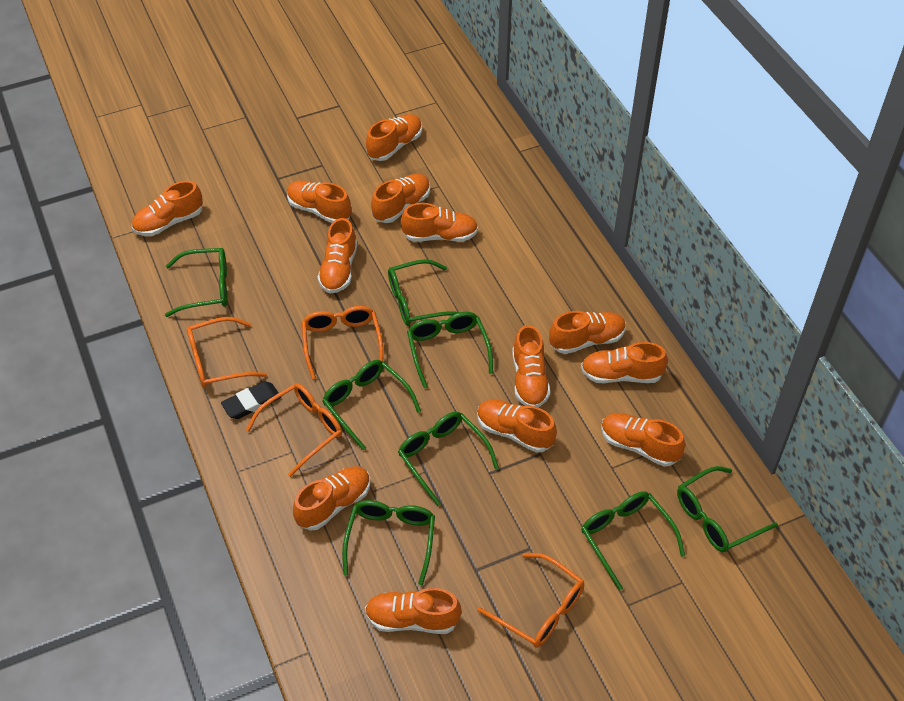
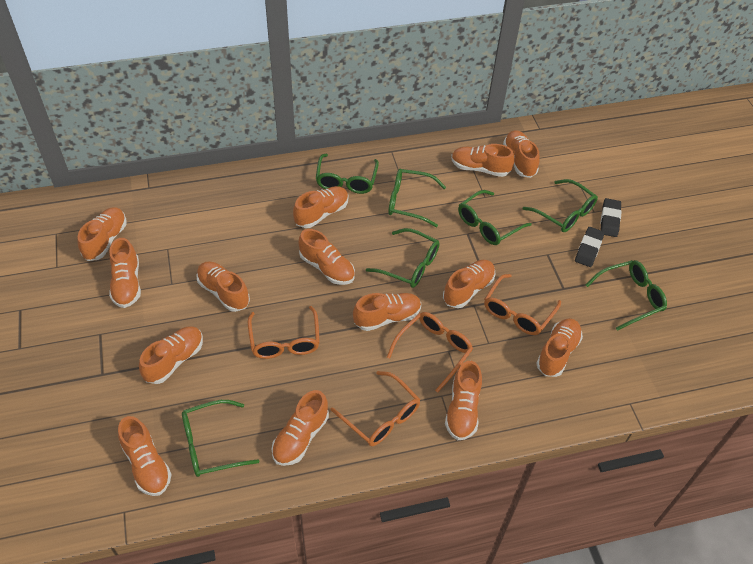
black eraser: 1 -> 2
green glasses: 8 -> 7
orange shoe: 13 -> 14

